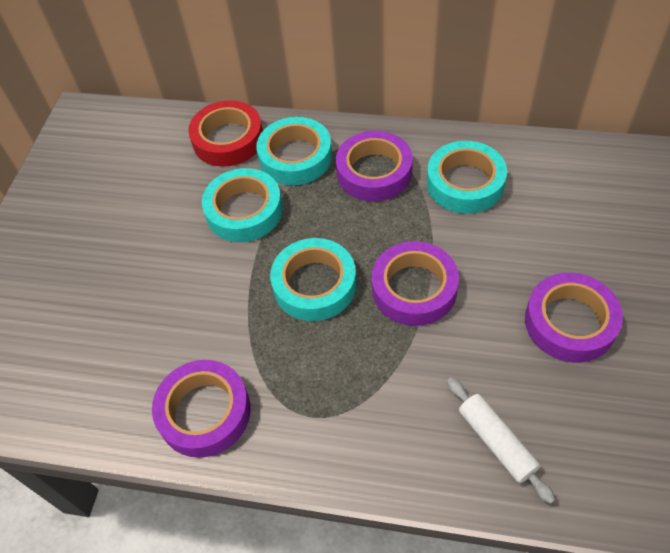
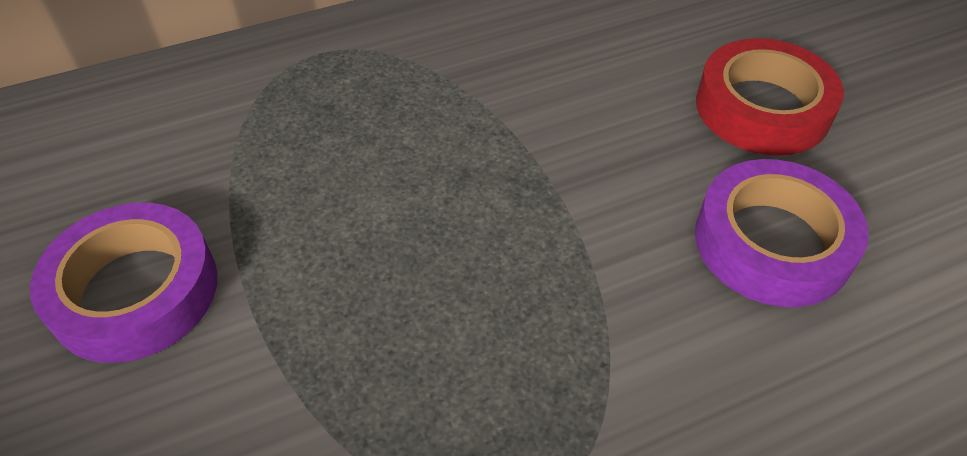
purple tape: 4 -> 2
turquoise tape: 4 -> 0
white rolling pin: 1 -> 0

